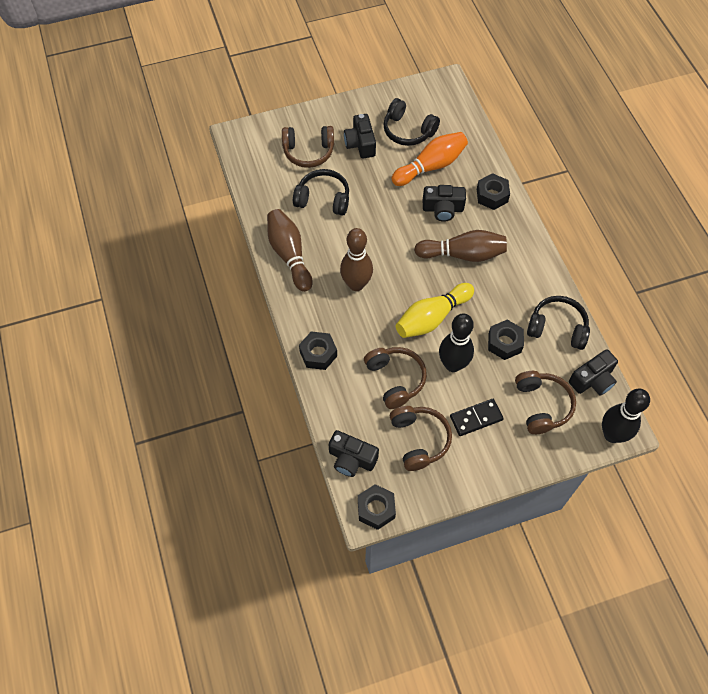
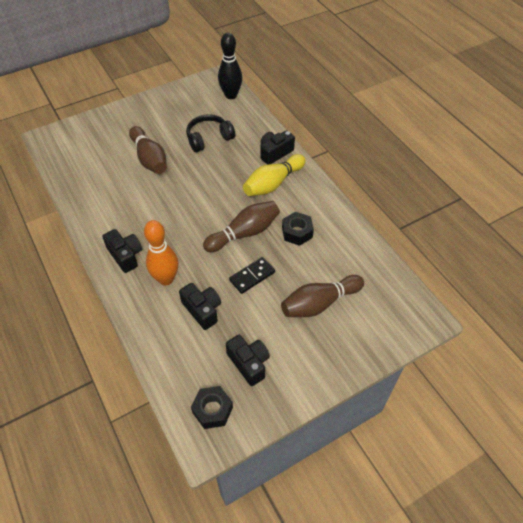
black bowling pin: 2 -> 1
black headphones: 3 -> 1
black nut: 4 -> 2
brown headphones: 4 -> 0

